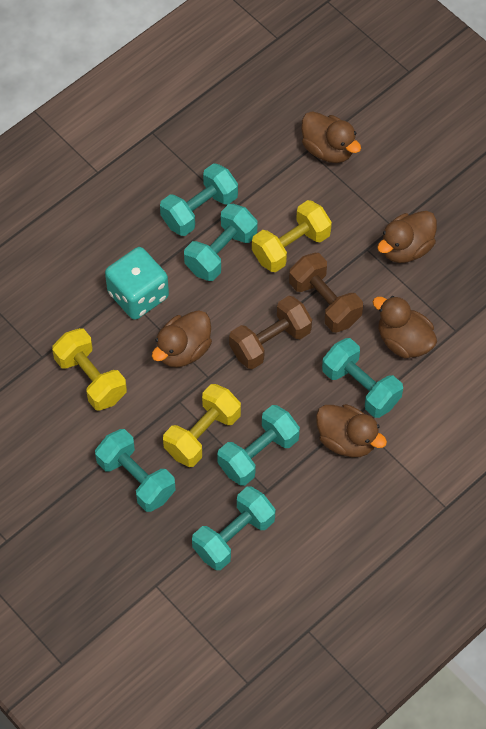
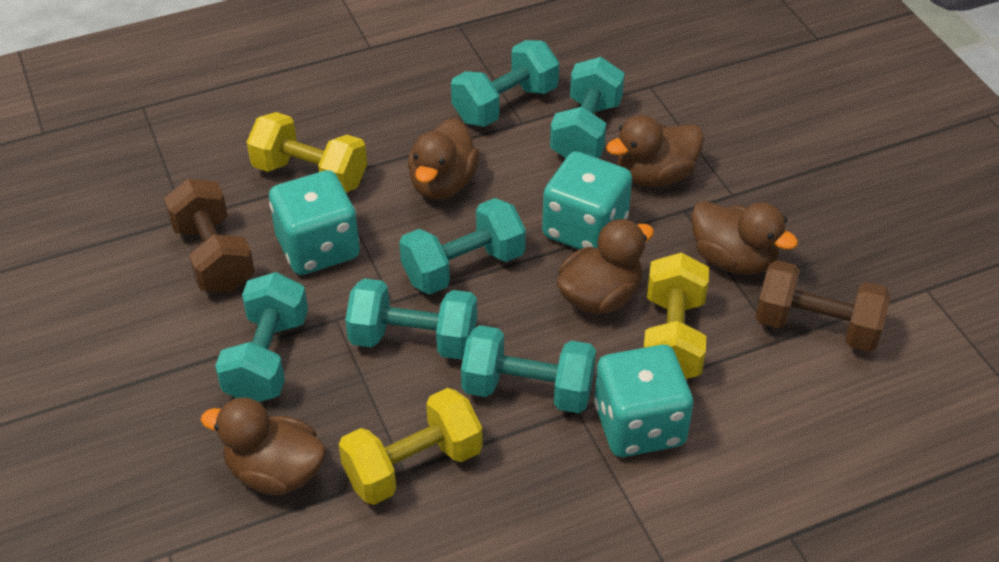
turquoise dice: 1 -> 3

